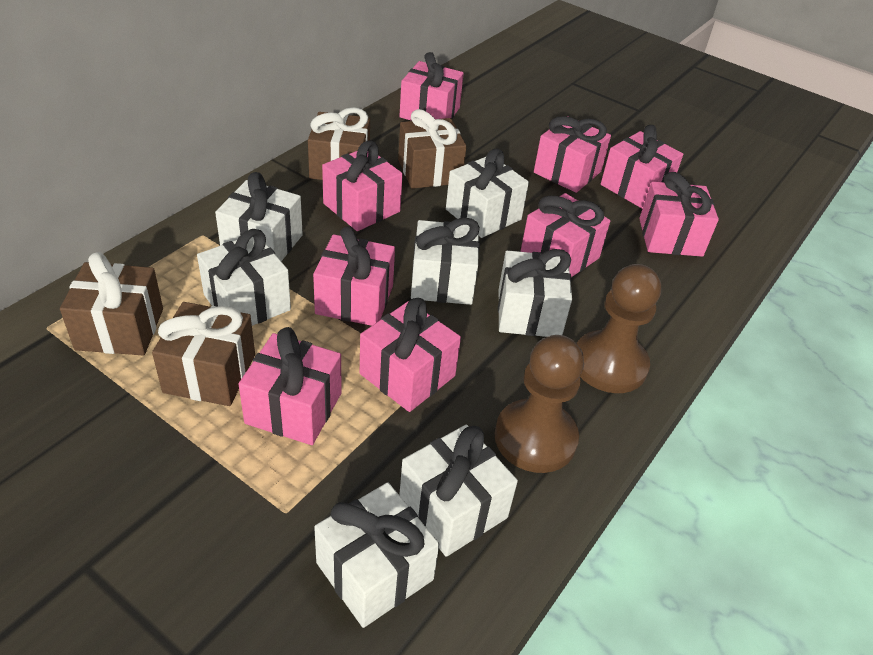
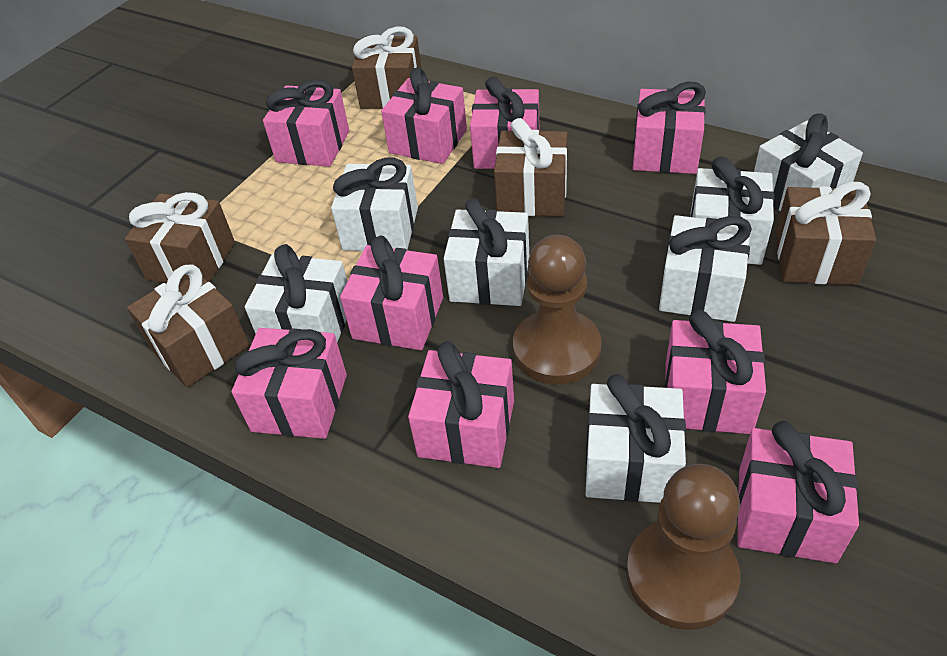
brown gift: 4 -> 5

